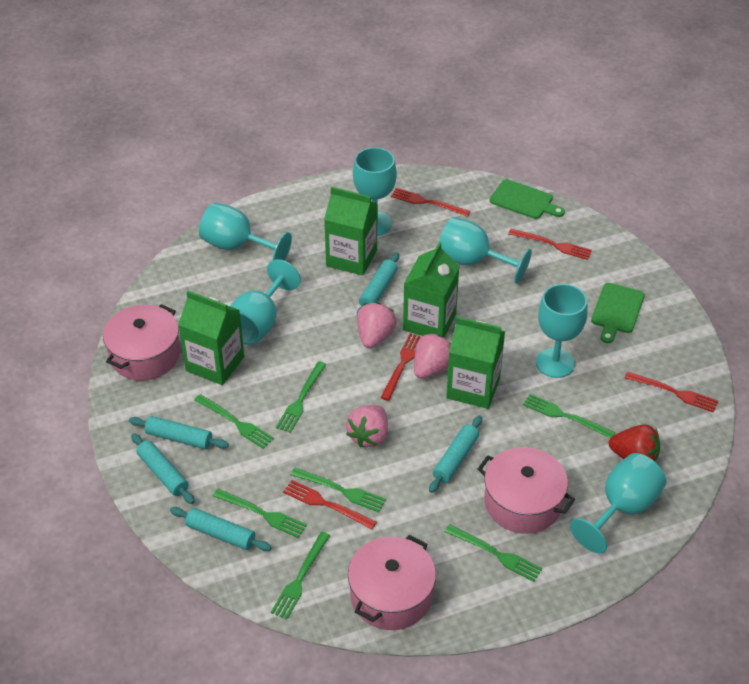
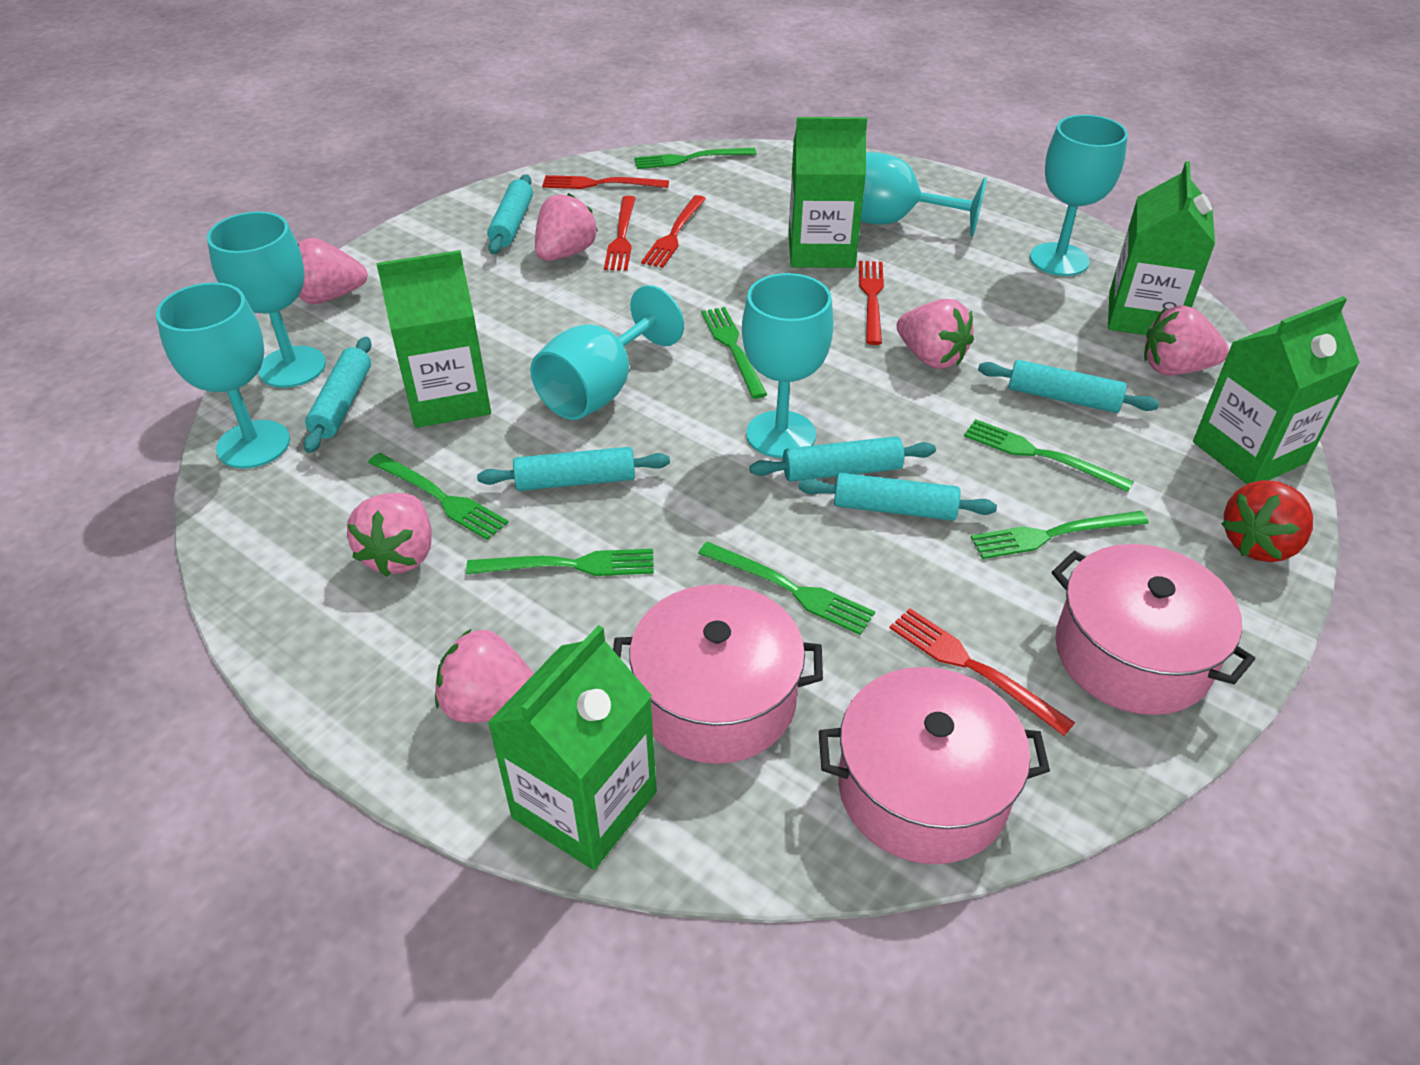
green carton: 4 -> 5
green cutting board: 2 -> 0
pink strawberry: 3 -> 6
turquoise rolling pin: 5 -> 6

